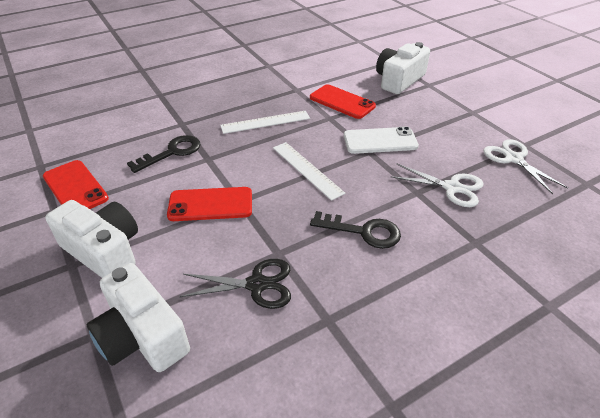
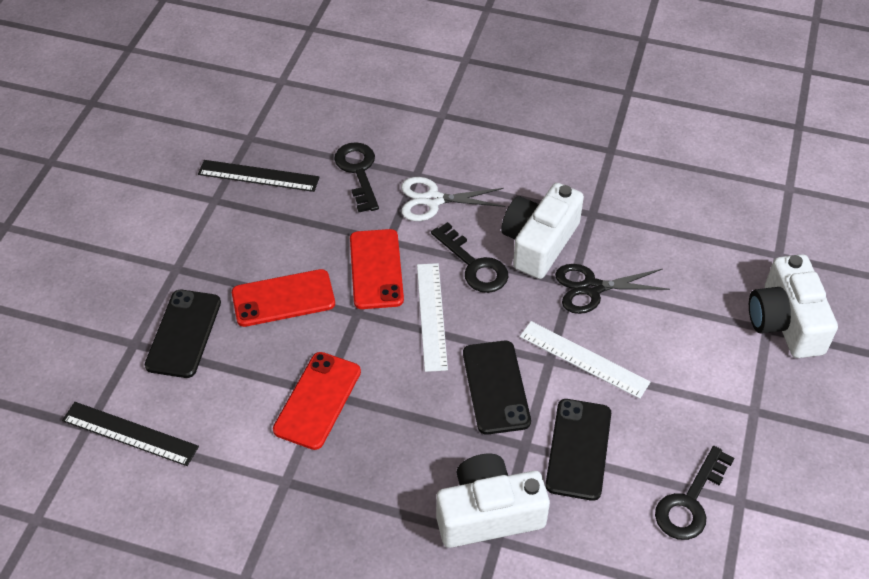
black key: 2 -> 3
black phone: 0 -> 3
black ruler: 0 -> 2
white phone: 1 -> 0
white scissors: 2 -> 1

